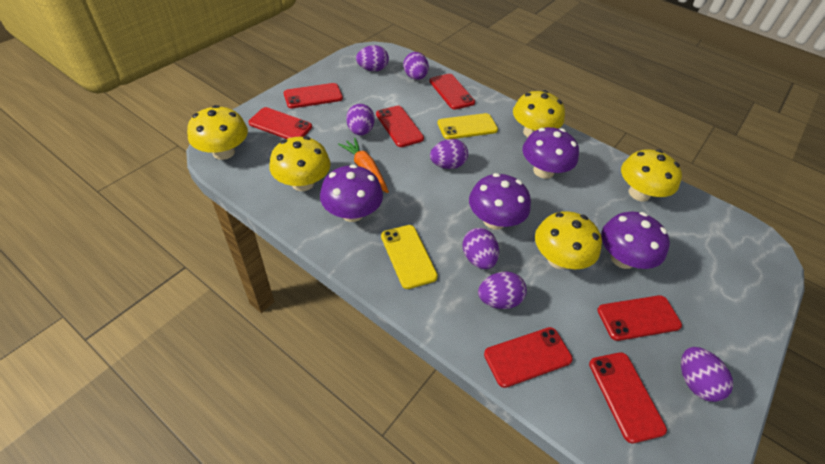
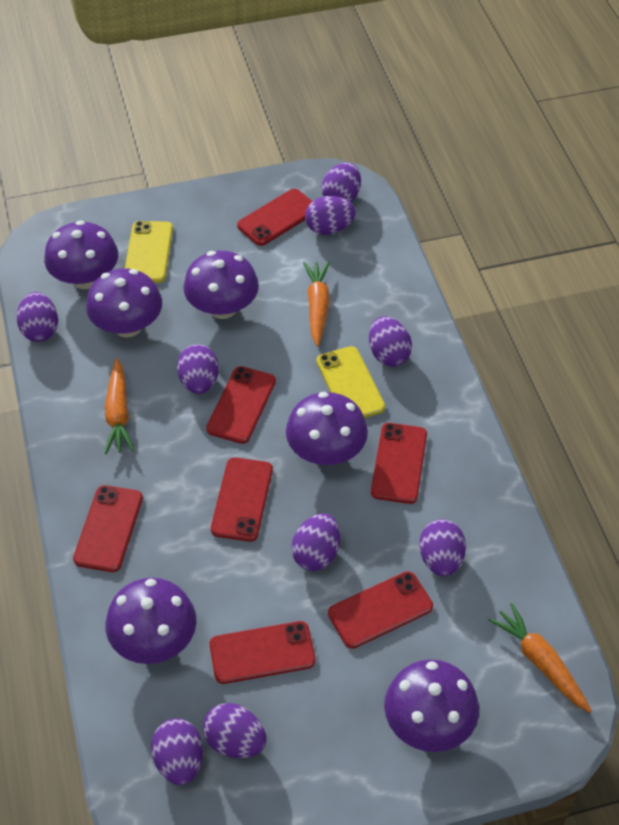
orange carrot: 1 -> 3
purple egg: 7 -> 9
purple mushroom: 4 -> 6
yellow mushroom: 5 -> 0

